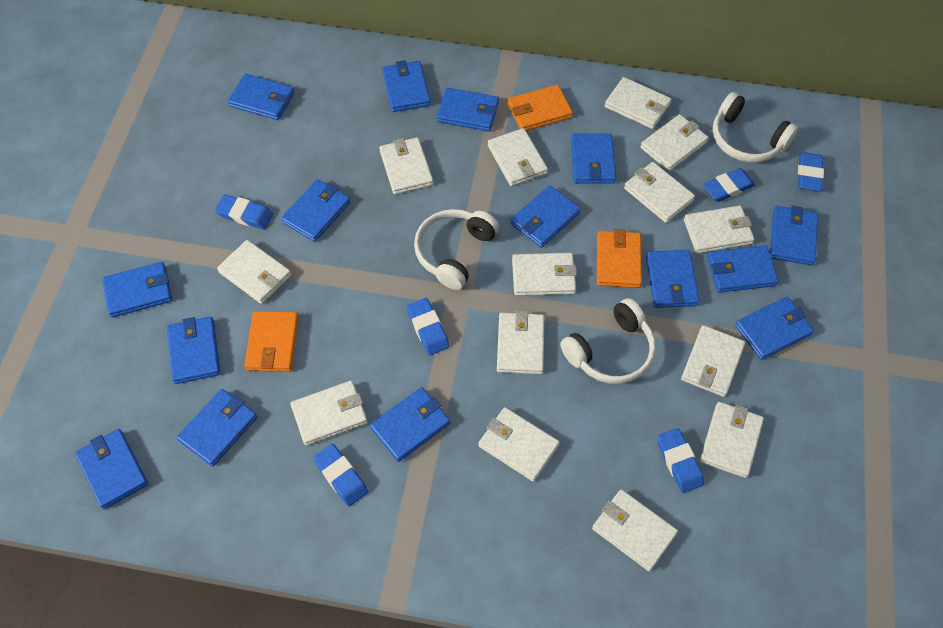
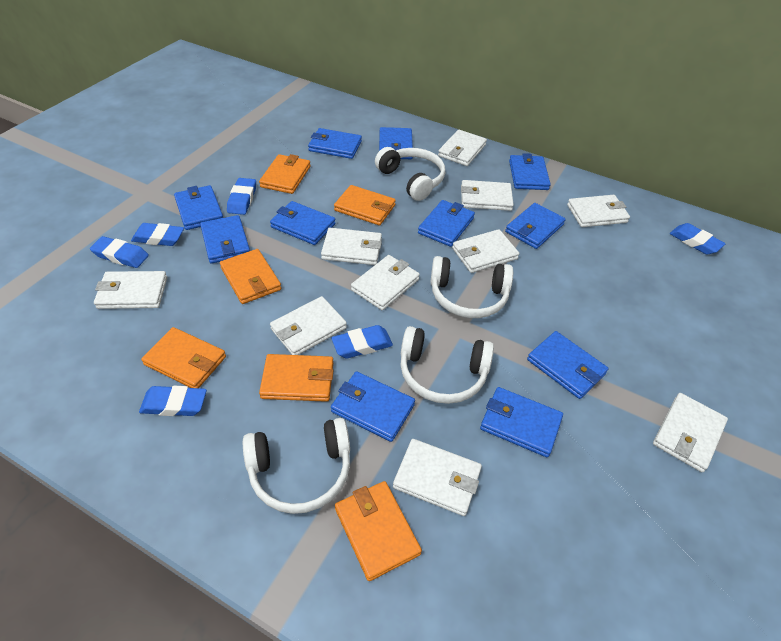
blue wallet: 15 -> 11
orange wallet: 3 -> 6
white headphones: 3 -> 4
white wallet: 14 -> 10

